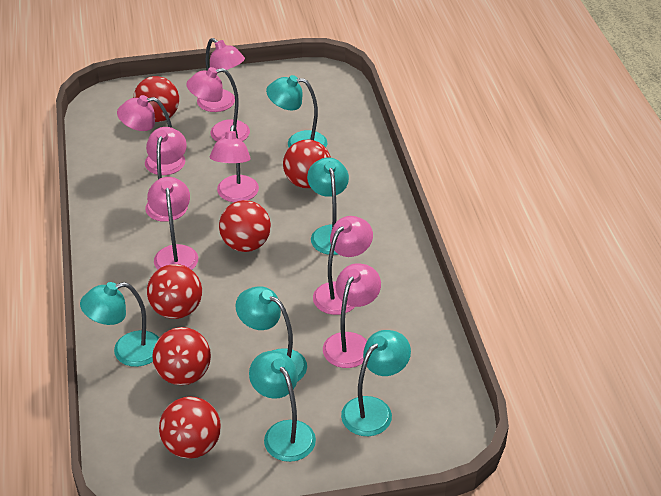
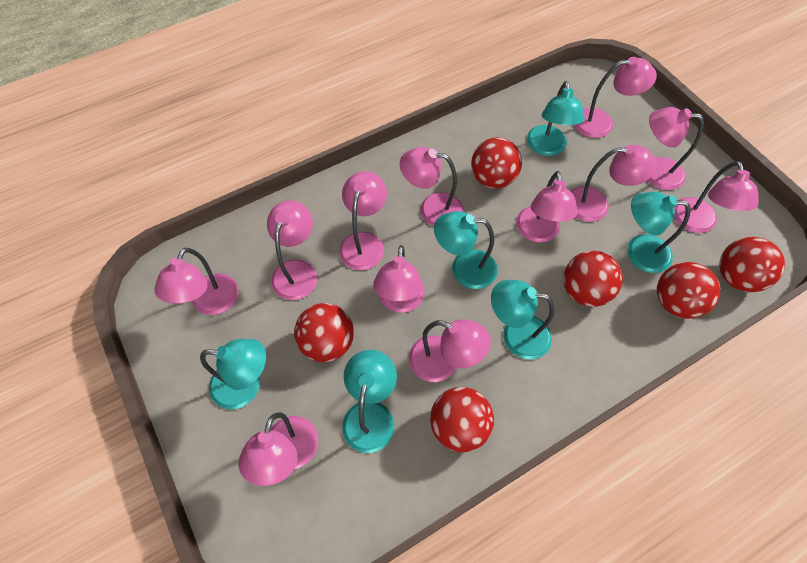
pink lamp: 8 -> 12

